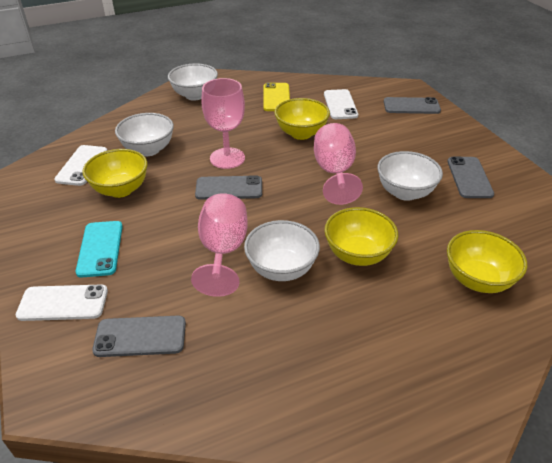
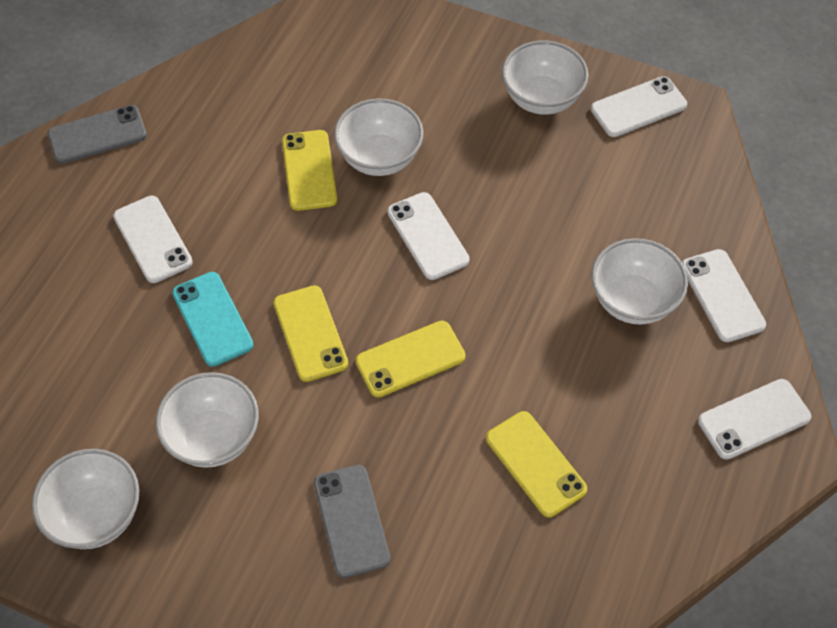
grey phone: 4 -> 2
pink goblet: 3 -> 0
white bowl: 4 -> 5
white phone: 3 -> 5
yellow bowl: 4 -> 0
yellow phone: 1 -> 4

